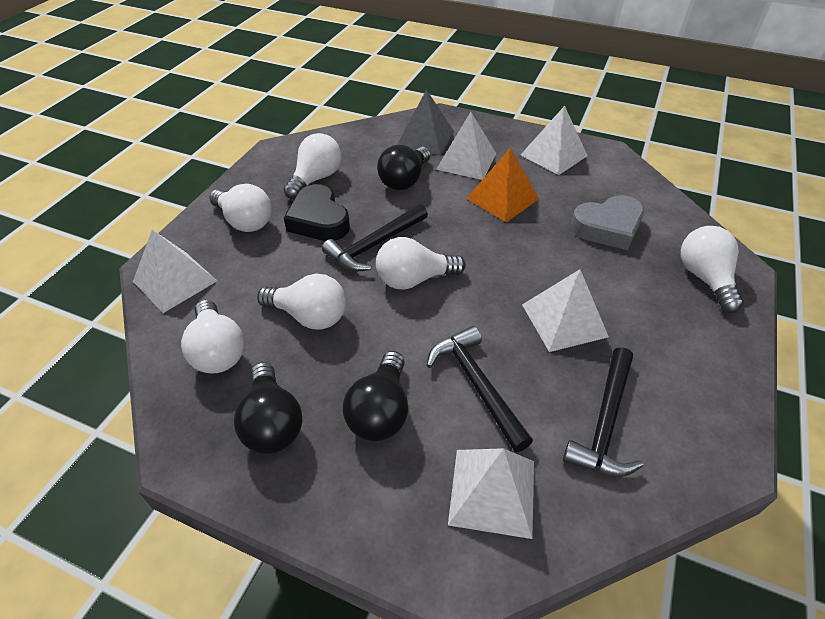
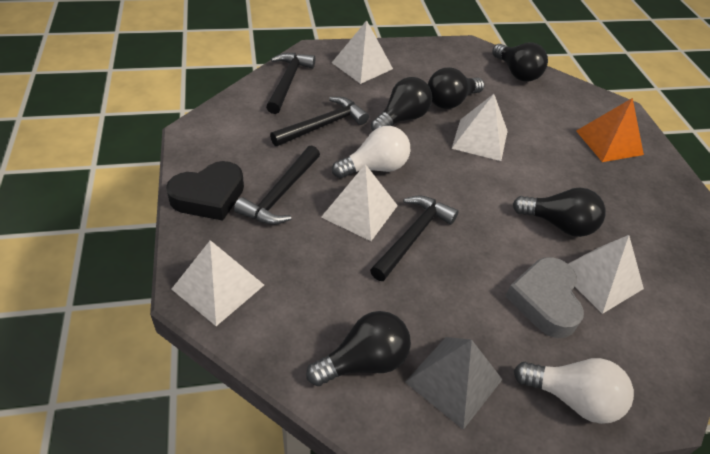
black hammer: 3 -> 4
black light bulb: 3 -> 5
white light bulb: 6 -> 2

